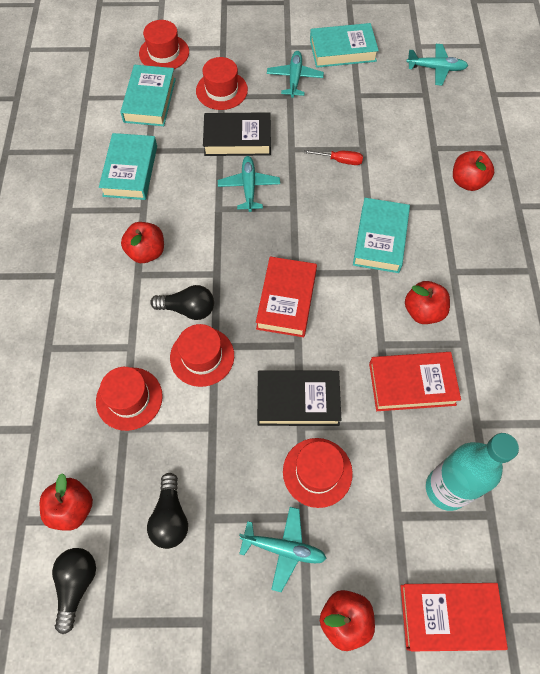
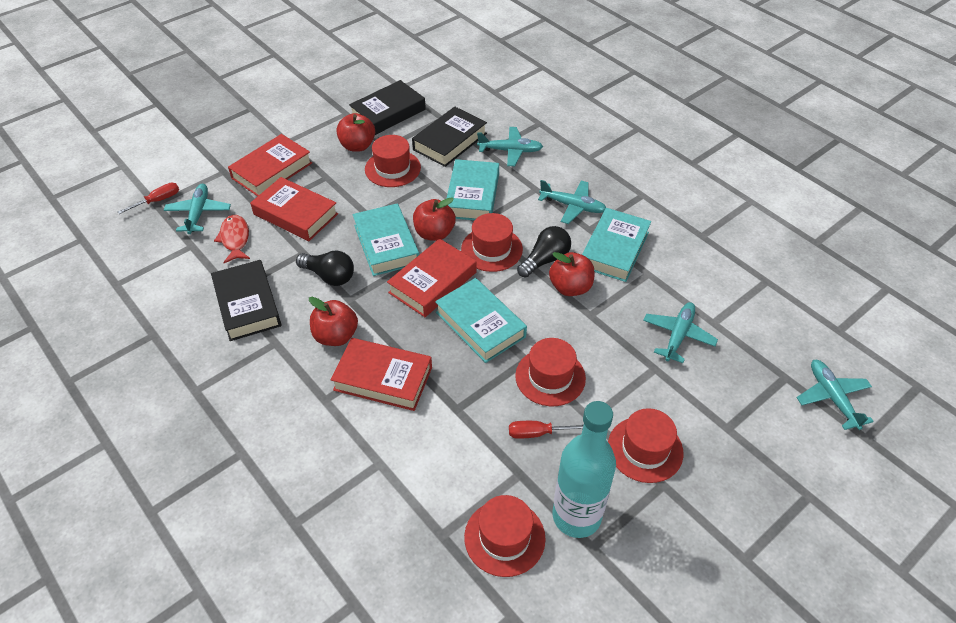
black book: 2 -> 3
black light bulb: 3 -> 2
red apple: 5 -> 4
red book: 3 -> 4
red fish: 0 -> 1
red screwdriver: 1 -> 2
turquoise plane: 4 -> 5

